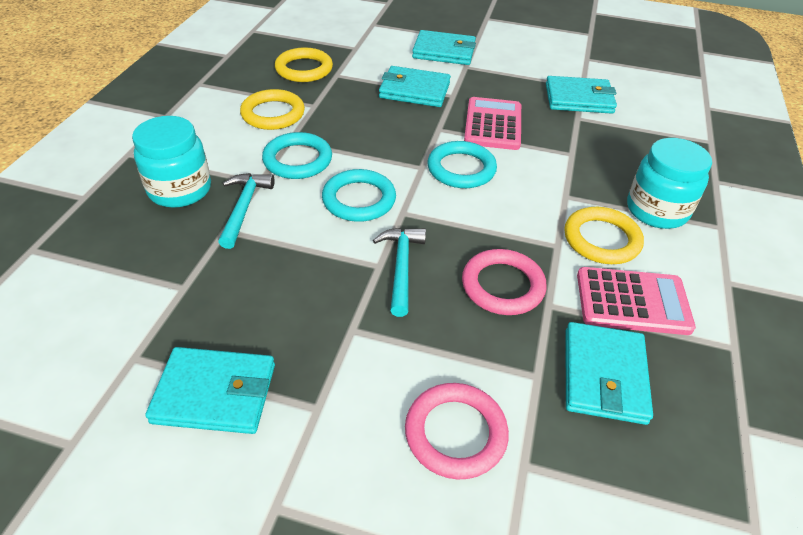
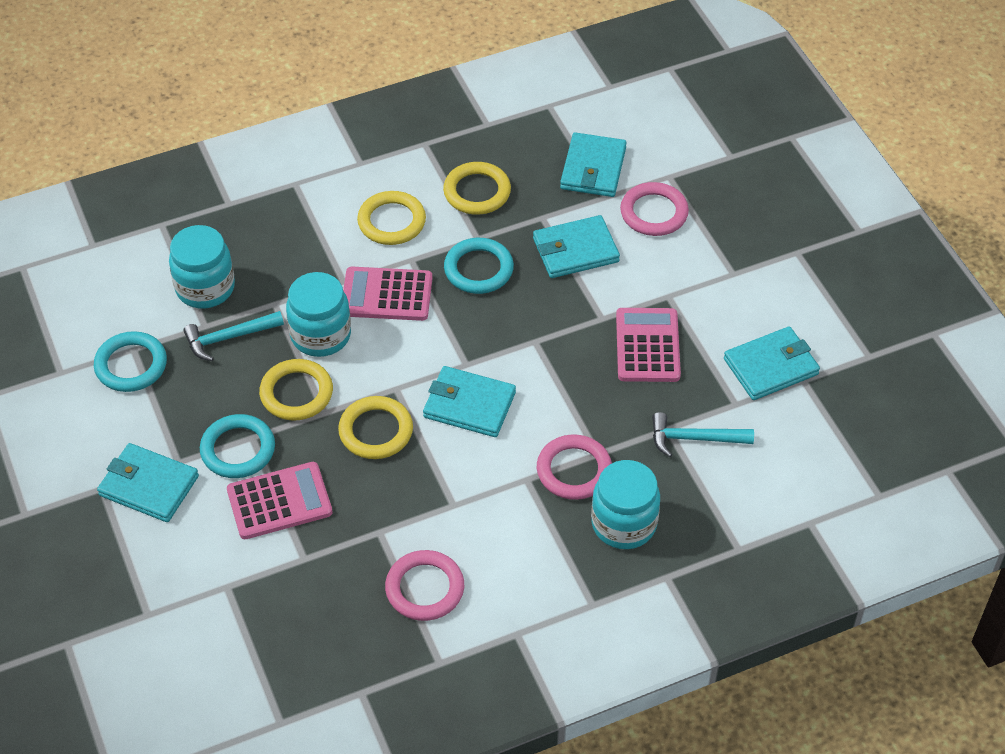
pink calculator: 2 -> 3
pink ring: 2 -> 3
turquoise jar: 2 -> 3
yellow ring: 3 -> 4

